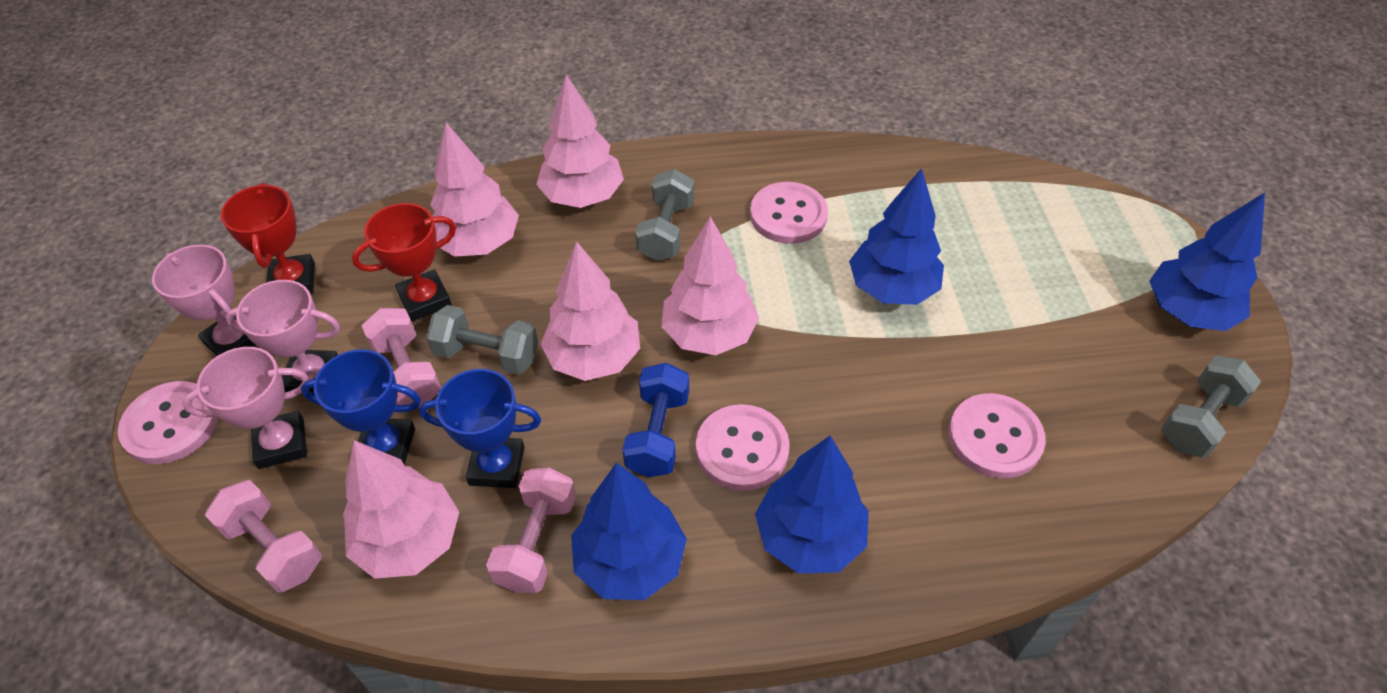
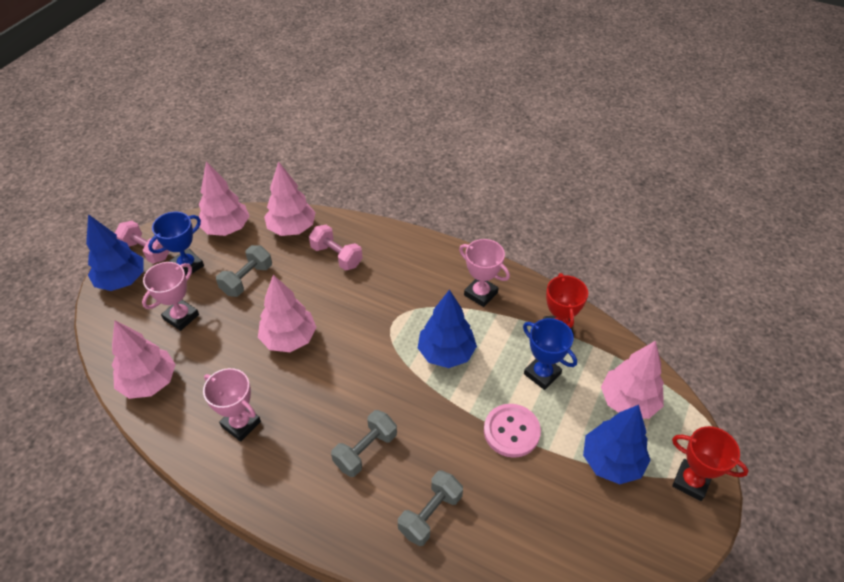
blue dumbbell: 1 -> 0
blue tree: 4 -> 3
pink button: 4 -> 1
pink dumbbell: 3 -> 2

